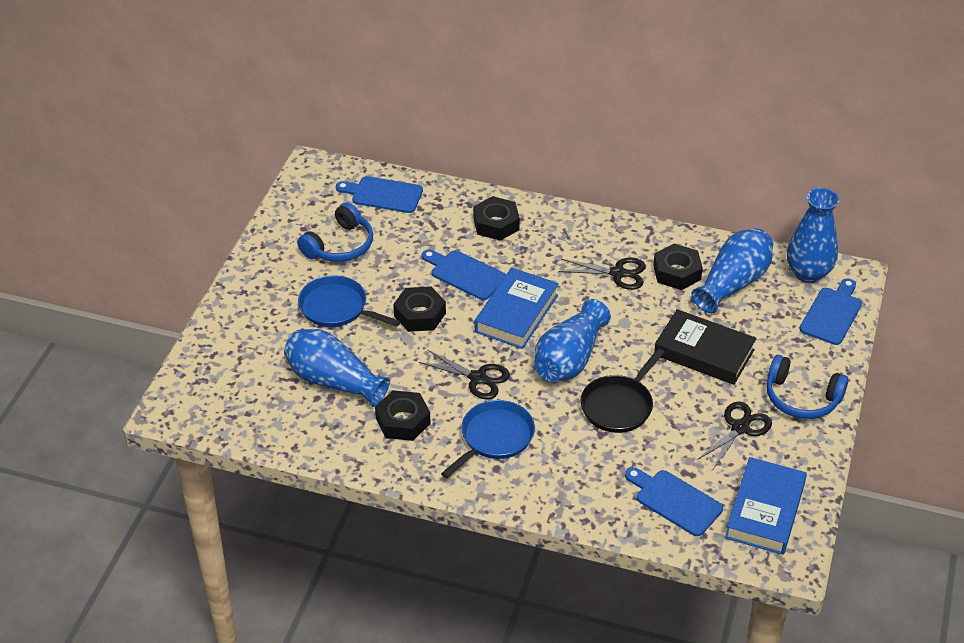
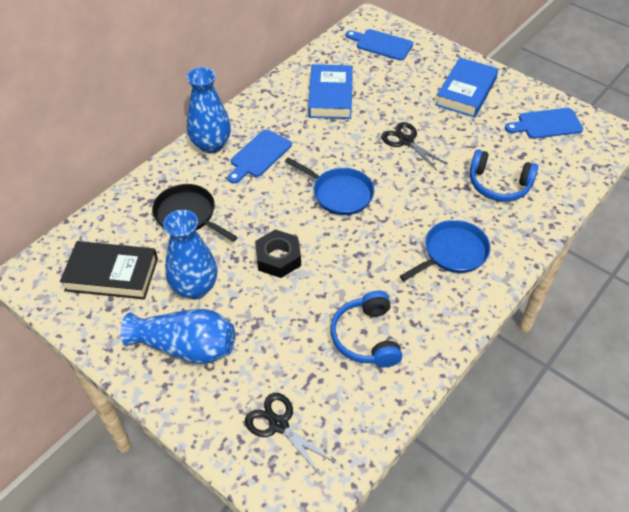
black nut: 4 -> 1
black scissors: 3 -> 2
blue cutting board: 4 -> 3
blue vase: 4 -> 3

